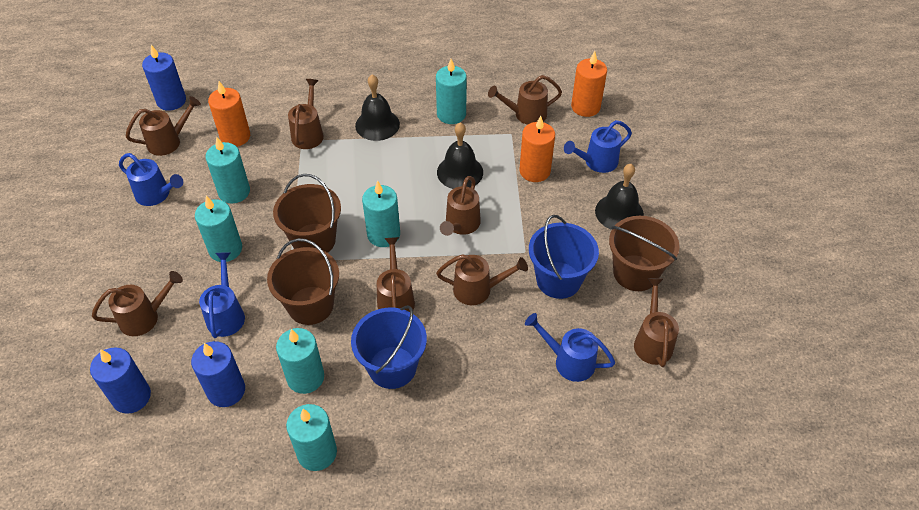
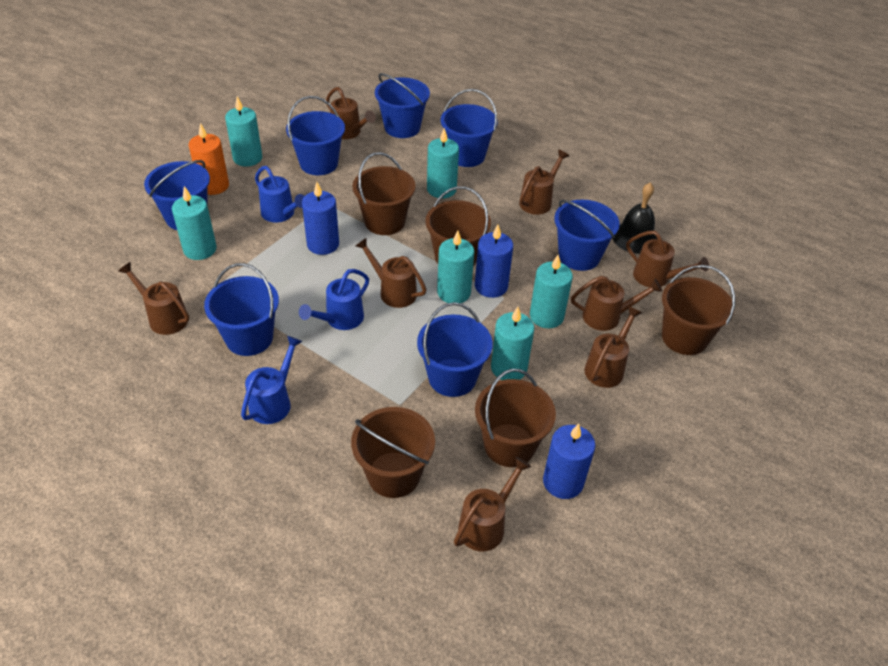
black bell: 3 -> 1
blue bucket: 2 -> 7
blue watering can: 4 -> 3
brown bucket: 3 -> 5
orange candle: 3 -> 1

